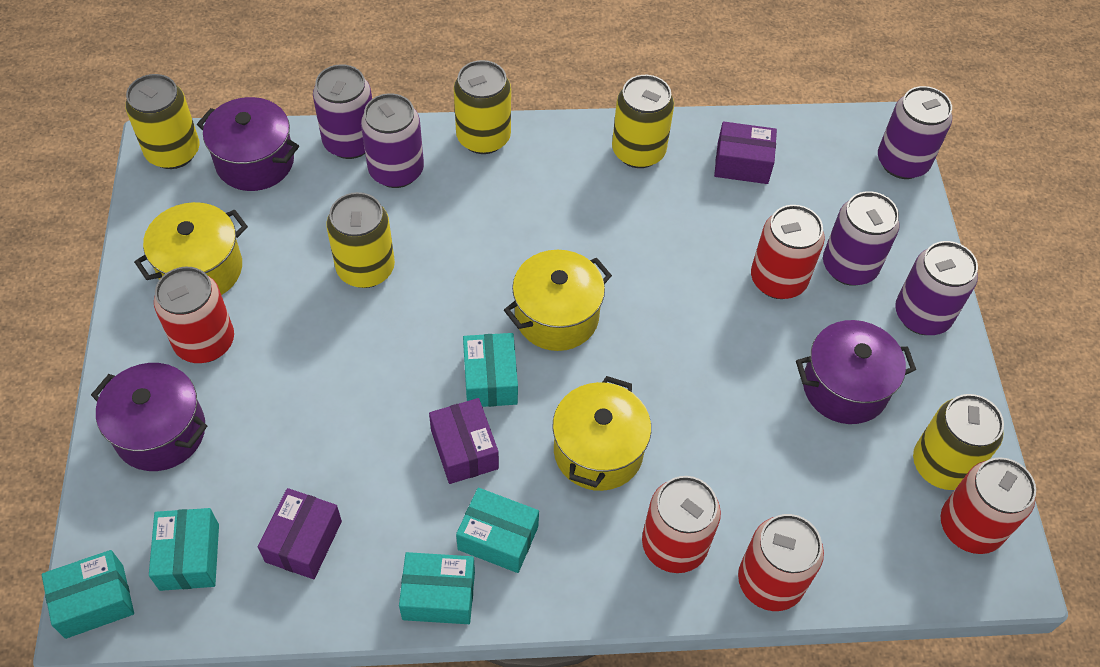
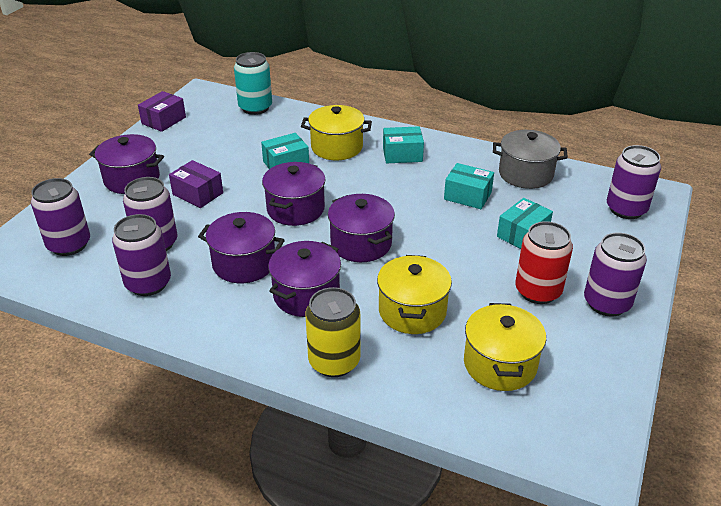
grey pot: 0 -> 1
purple box: 3 -> 2
purple pot: 3 -> 5
red can: 5 -> 1
turquoise box: 5 -> 4
turquoise can: 0 -> 1
yellow can: 5 -> 1

